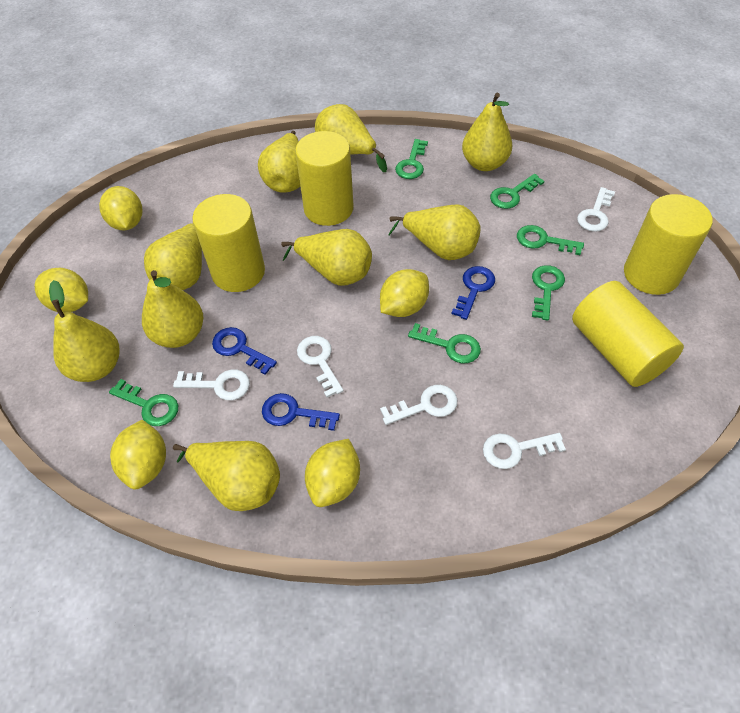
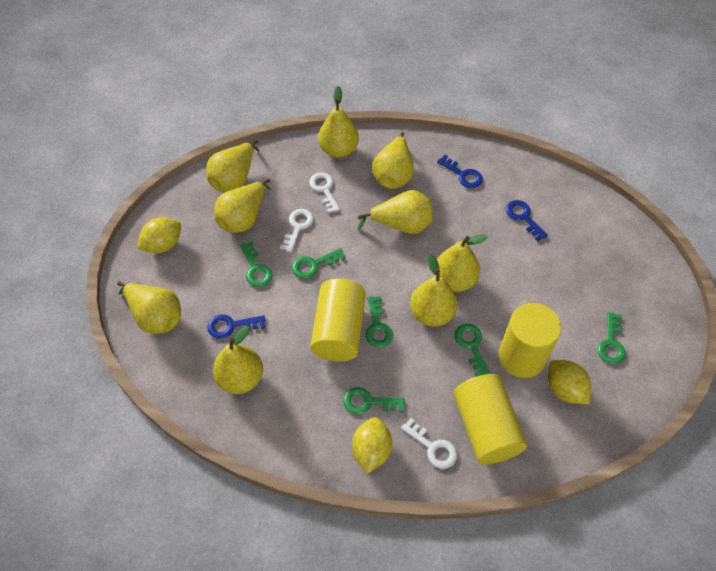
white key: 5 -> 3
yellow cylinder: 4 -> 3
yellow lemon: 5 -> 3

